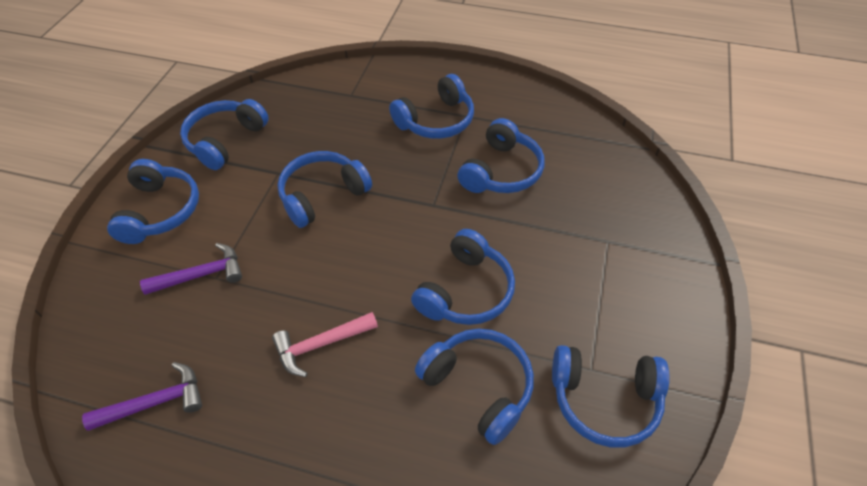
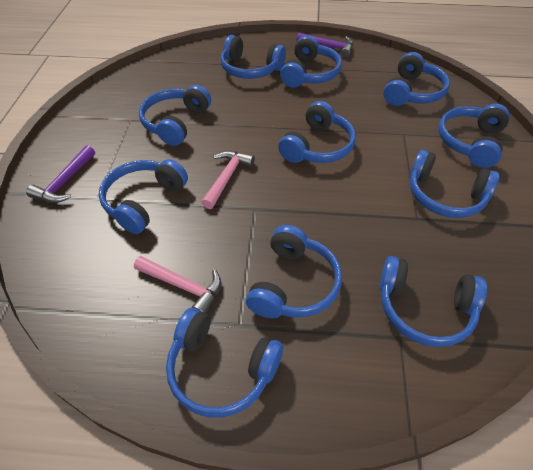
blue headphones: 8 -> 11
pink hammer: 1 -> 2

